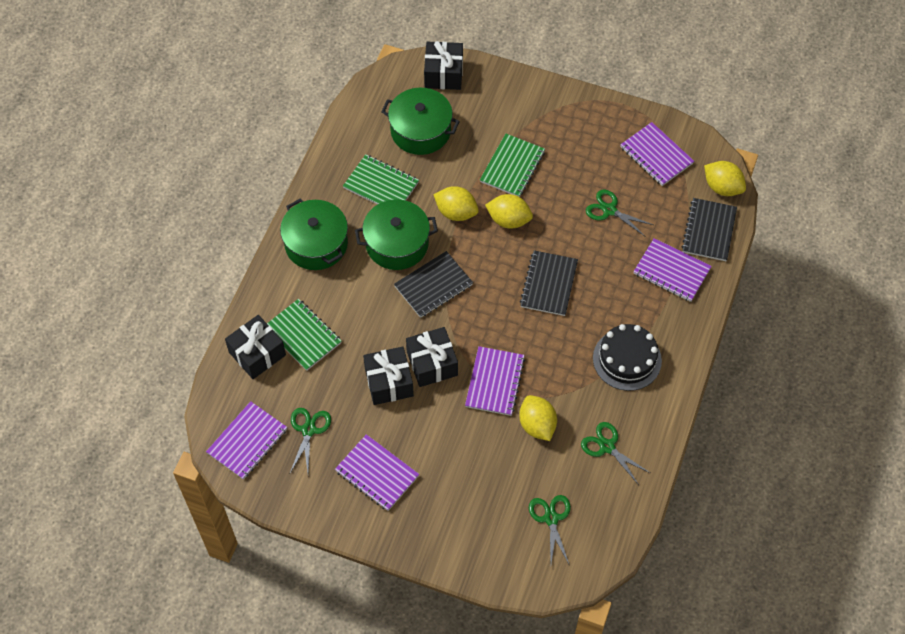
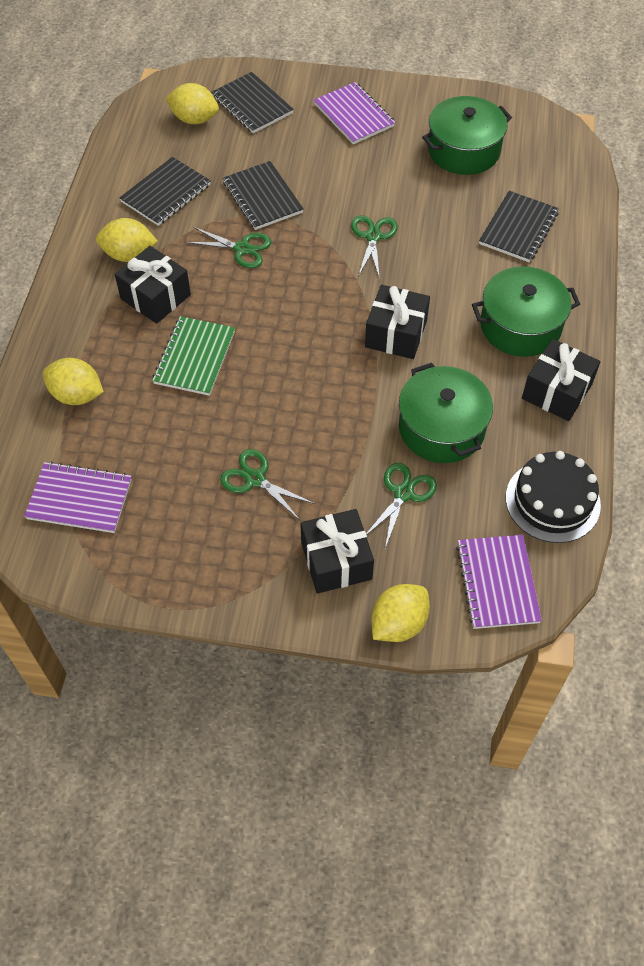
black notebook: 3 -> 4
green notebook: 3 -> 1
purple notebook: 5 -> 3

